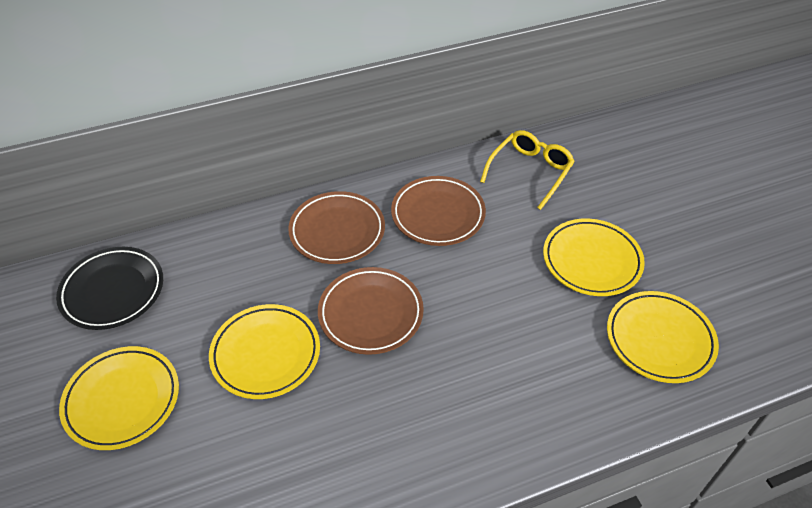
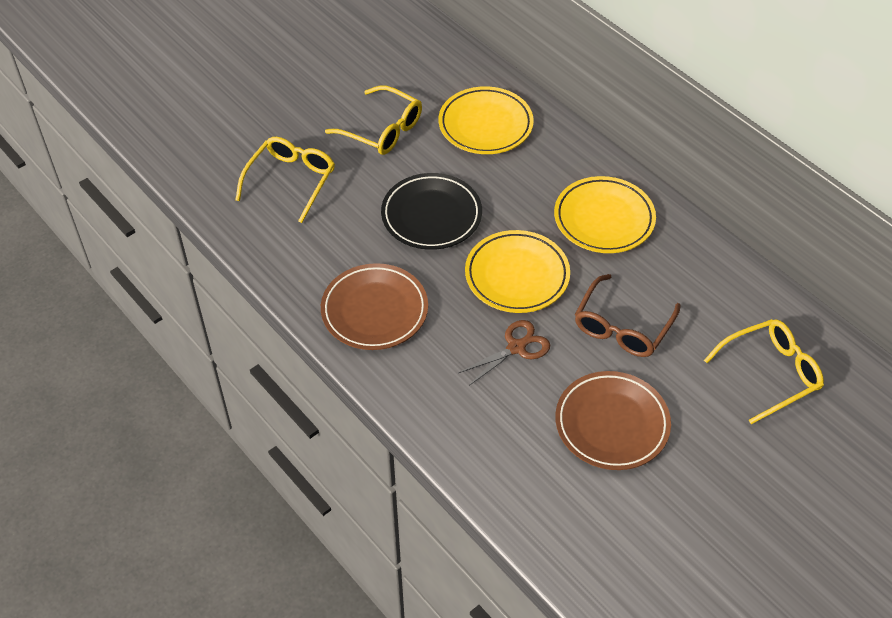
brown glasses: 0 -> 1
brown plate: 3 -> 2
brown scissors: 0 -> 1
yellow glasses: 1 -> 3
yellow plate: 4 -> 3

